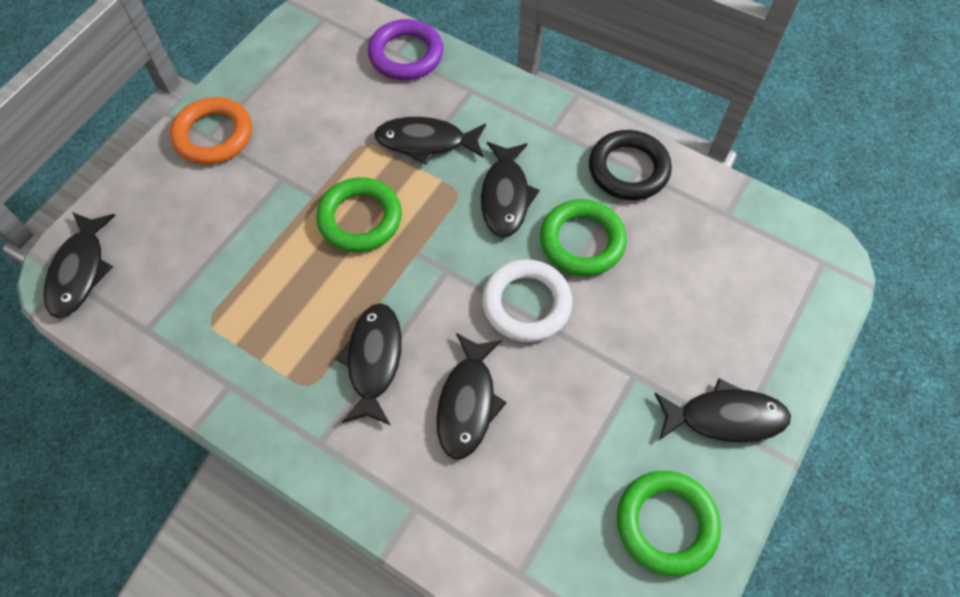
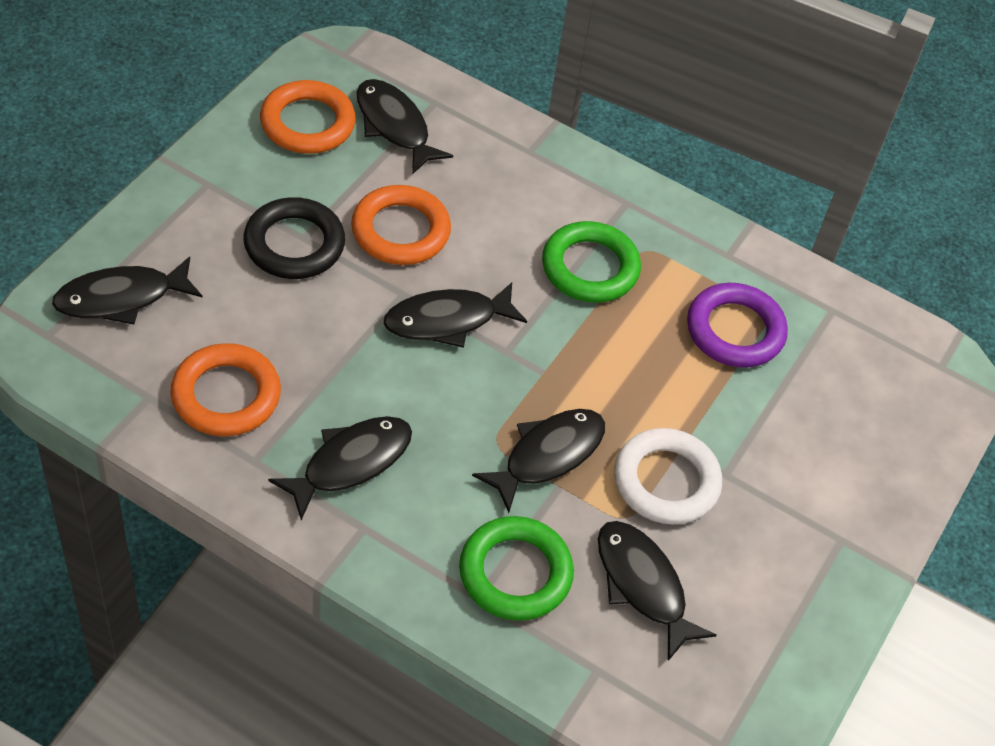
green ring: 3 -> 2
orange ring: 1 -> 3

